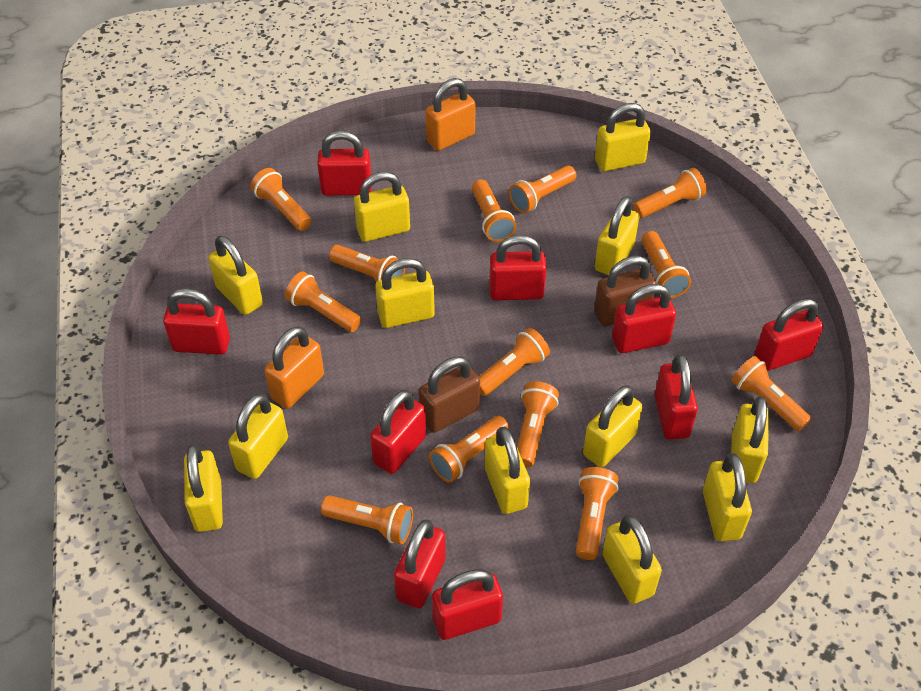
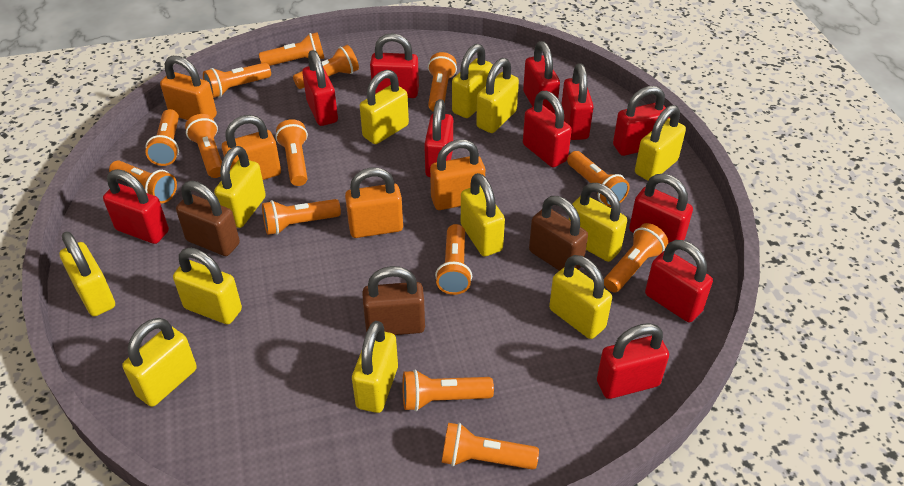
brown padlock: 2 -> 3
orange flashlight: 13 -> 14
orange padlock: 2 -> 4
red padlock: 9 -> 11

